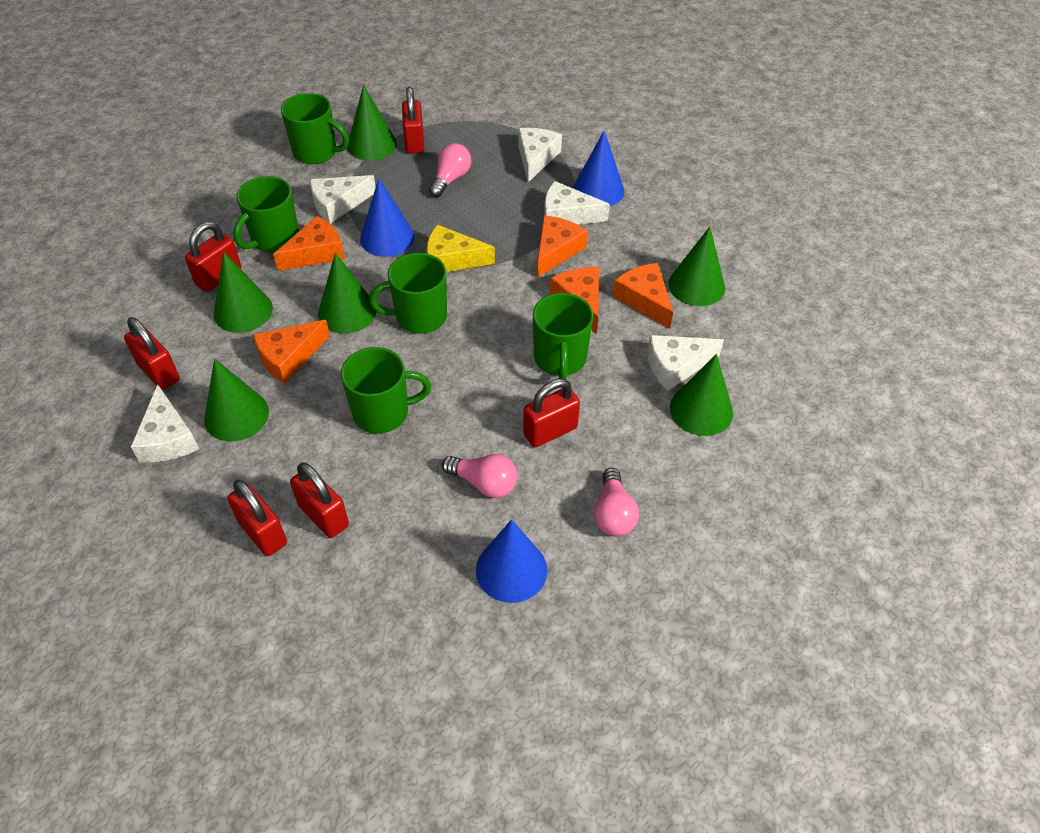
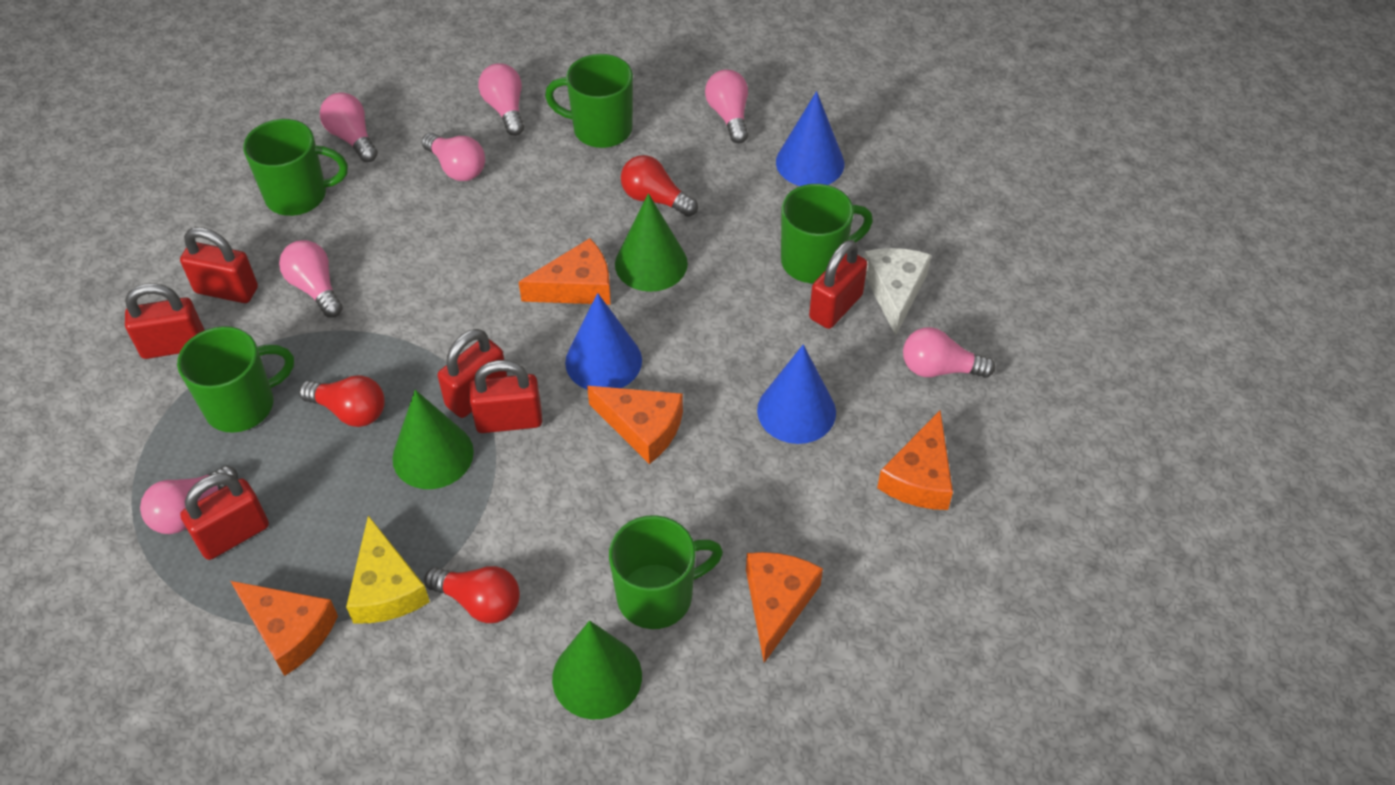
green cone: 6 -> 3
pink light bulb: 3 -> 7
red light bulb: 0 -> 3
white cheese: 5 -> 1

